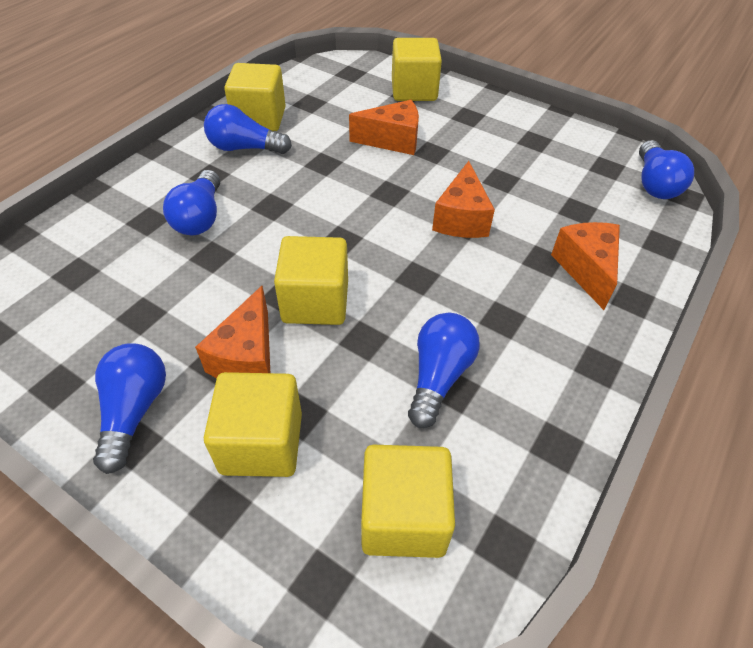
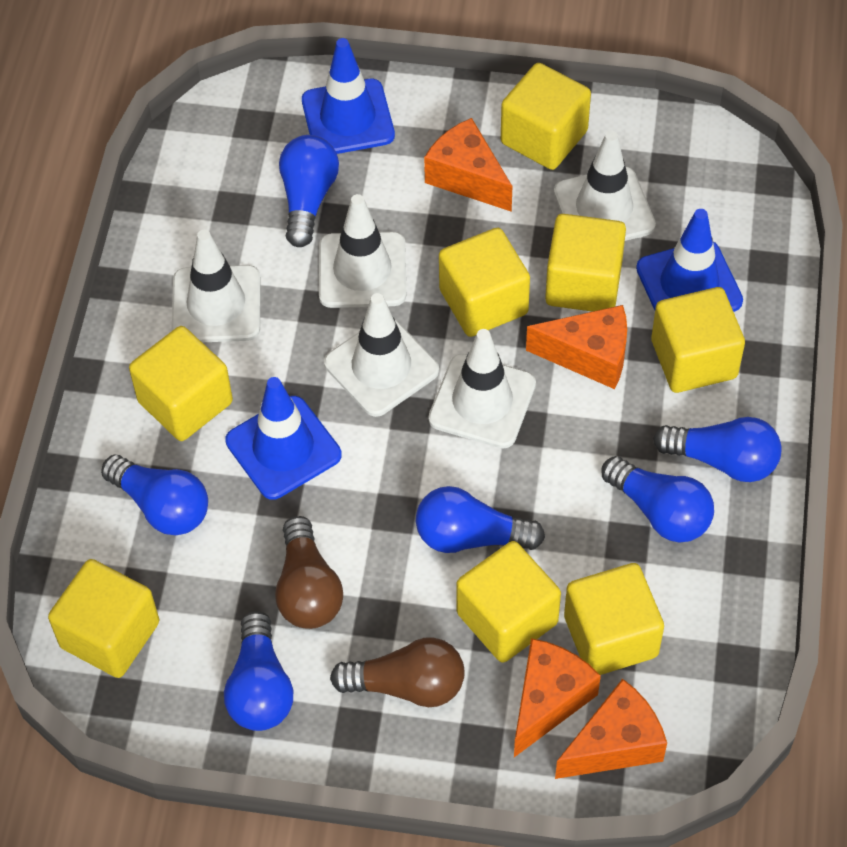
blue light bulb: 5 -> 6
blue traffic cone: 0 -> 3
brown light bulb: 0 -> 2
white traffic cone: 0 -> 5
yellow cube: 5 -> 8

